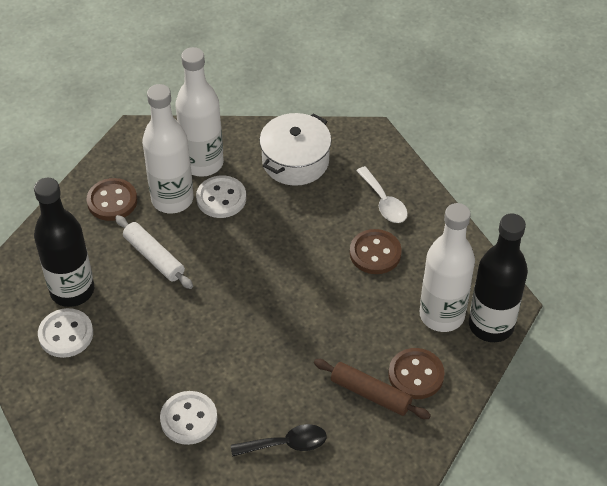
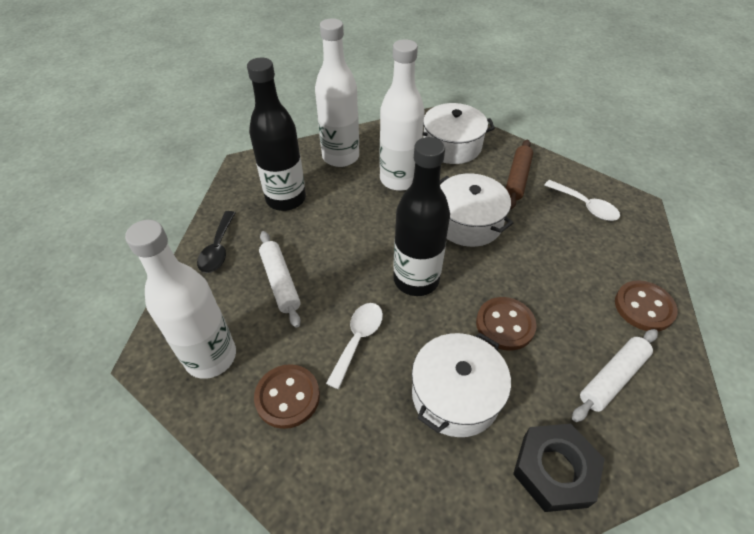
black nut: 0 -> 1
white button: 3 -> 0
white pot: 1 -> 3
white rolling pin: 1 -> 2
white spoon: 1 -> 2

